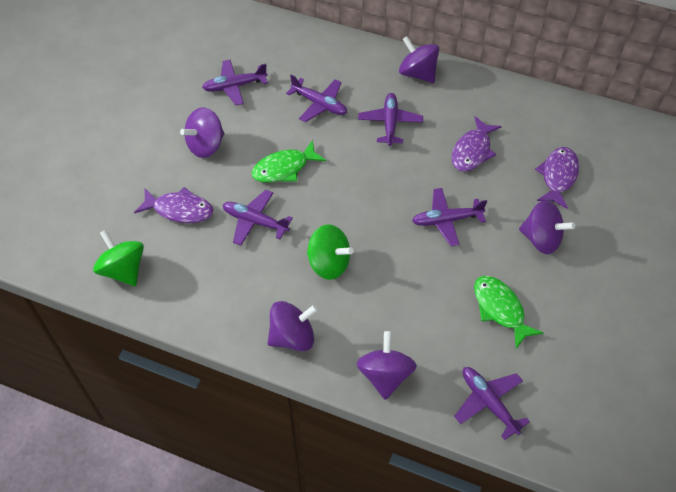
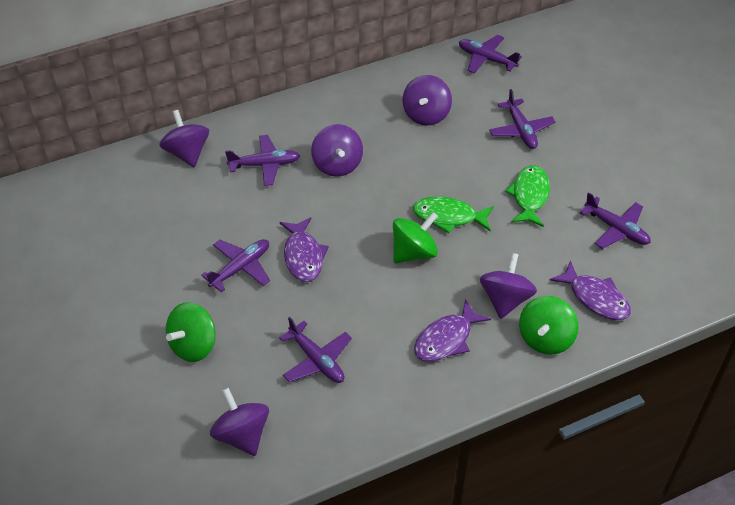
green spinning top: 2 -> 3

